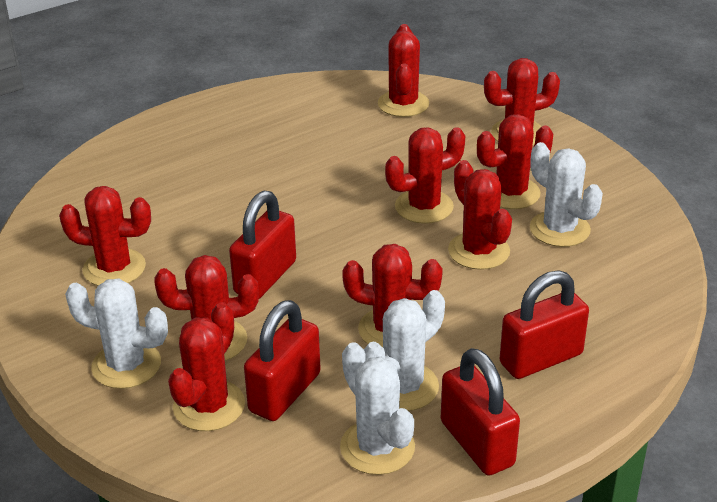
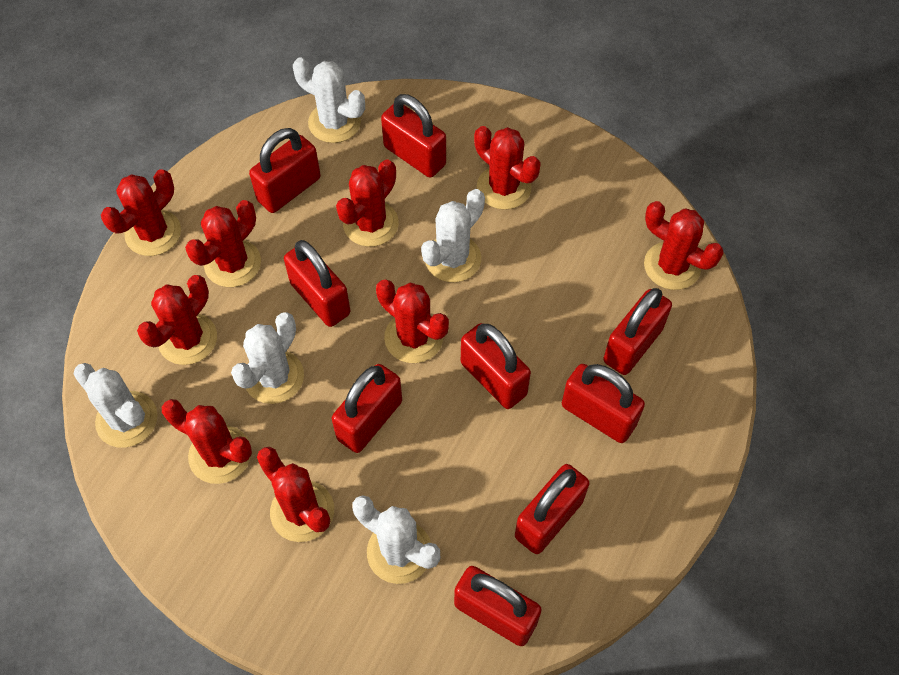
red padlock: 4 -> 9
white cactus: 4 -> 5

